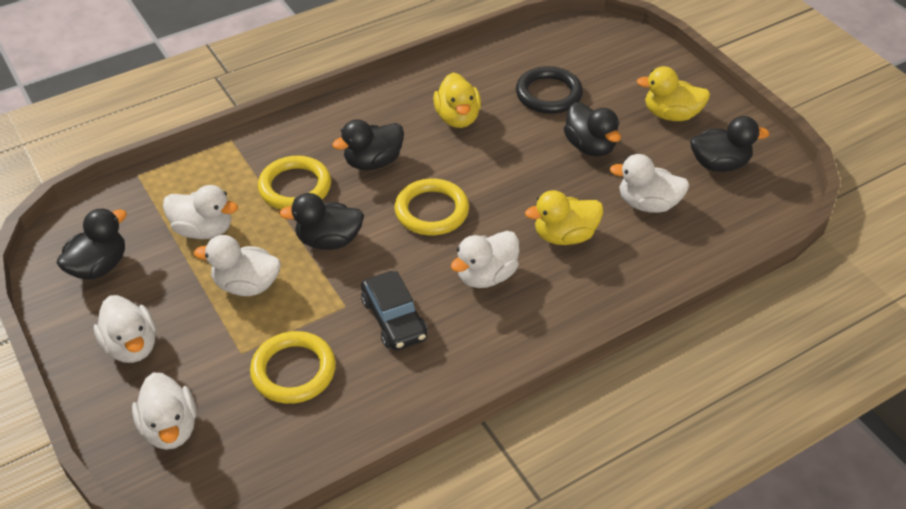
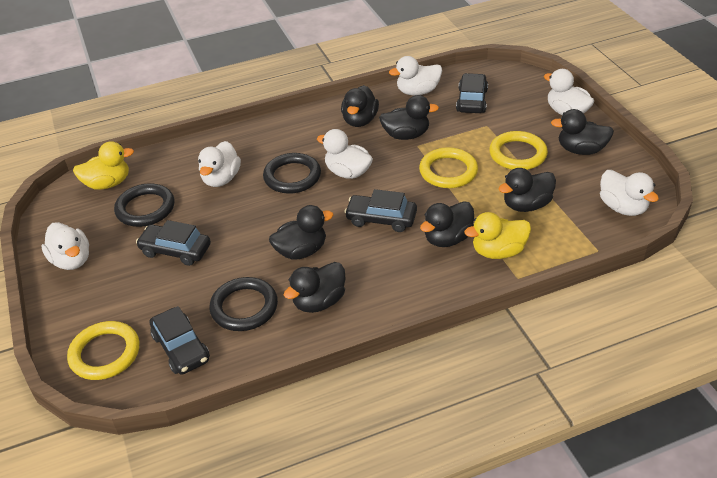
black car: 1 -> 4
black duck: 5 -> 7
black ring: 1 -> 3
yellow duck: 3 -> 2

